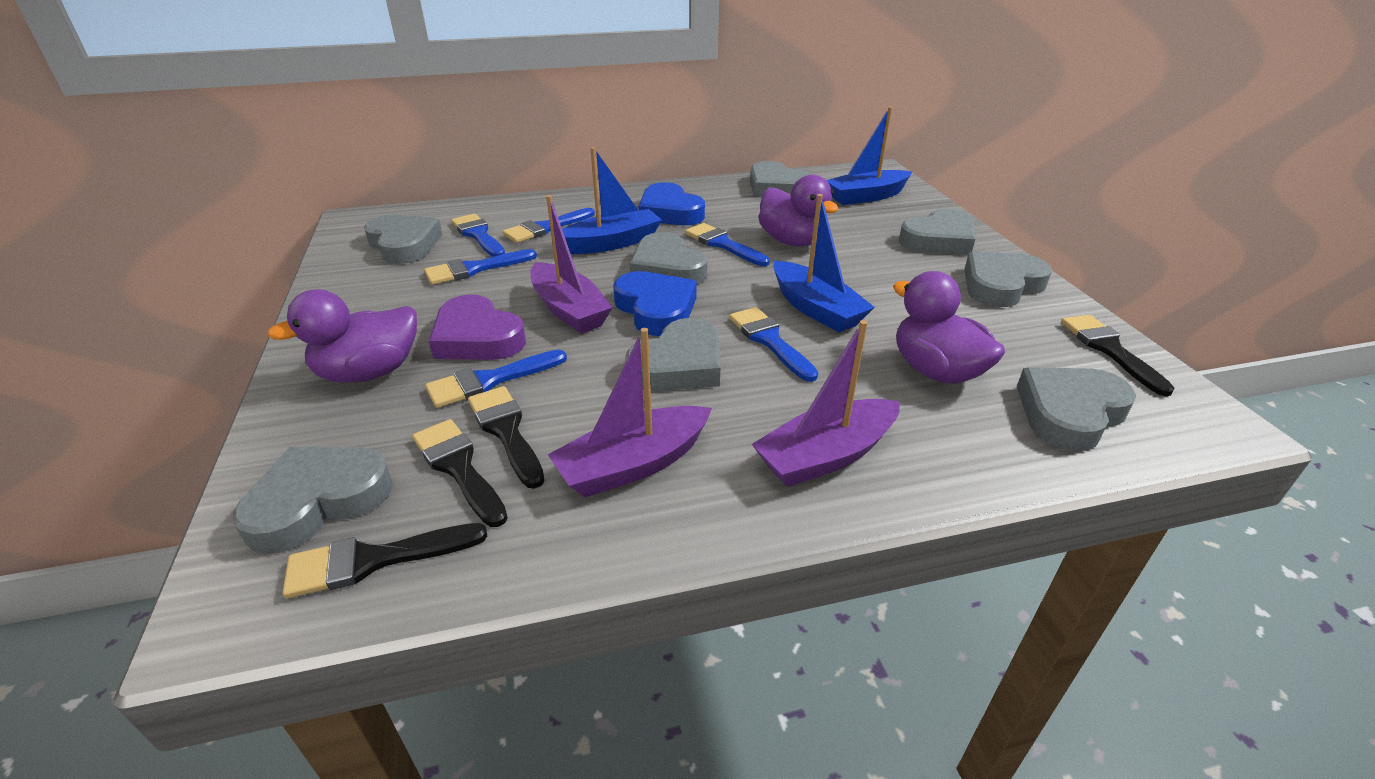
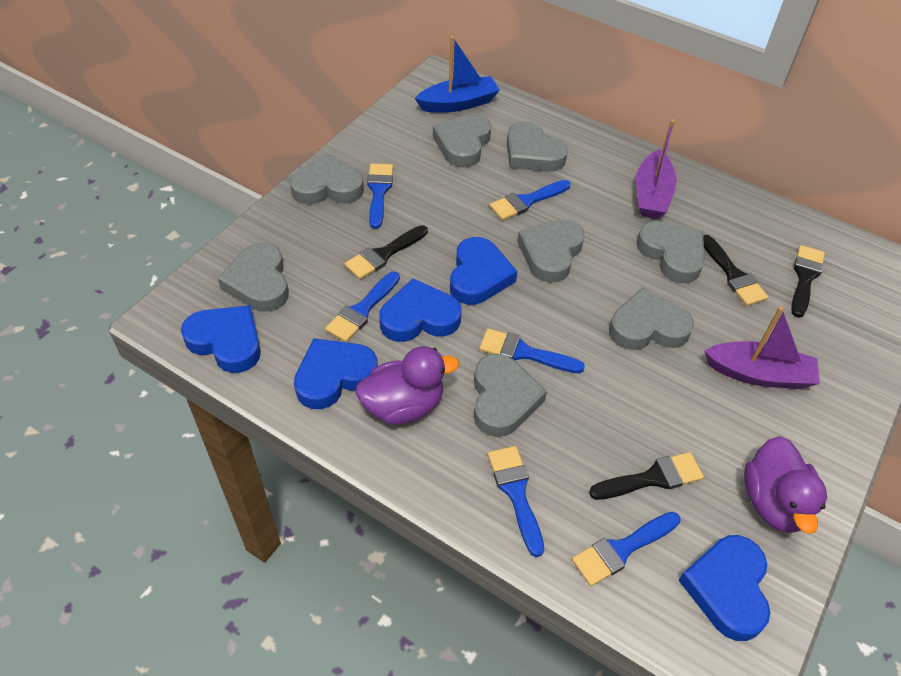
blue boat: 3 -> 1
blue heart: 2 -> 5
purple boat: 3 -> 2
purple duck: 3 -> 2
purple heart: 1 -> 0

